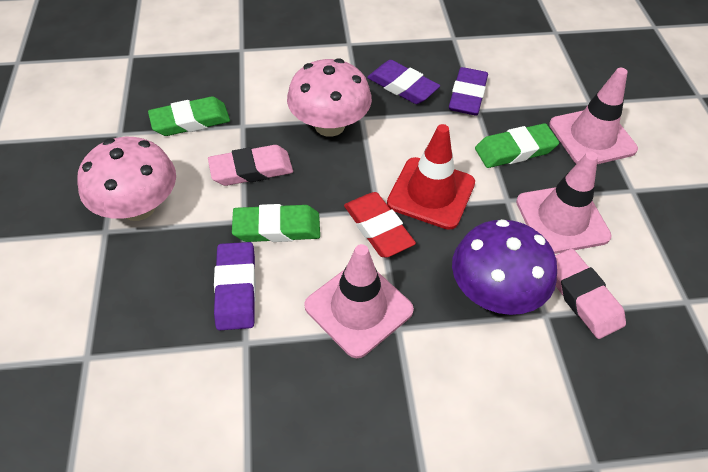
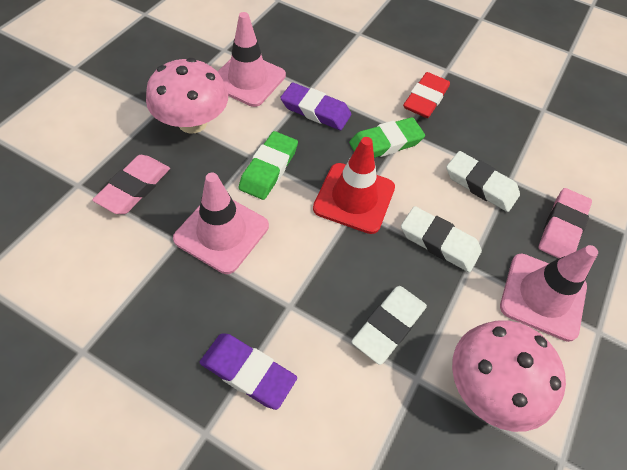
green eraser: 3 -> 2
purple eraser: 3 -> 2
purple mushroom: 1 -> 0
white eraser: 0 -> 3

